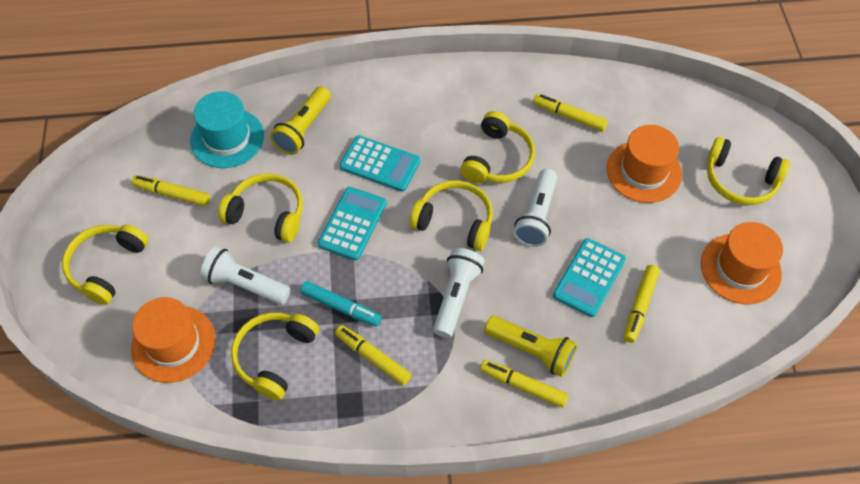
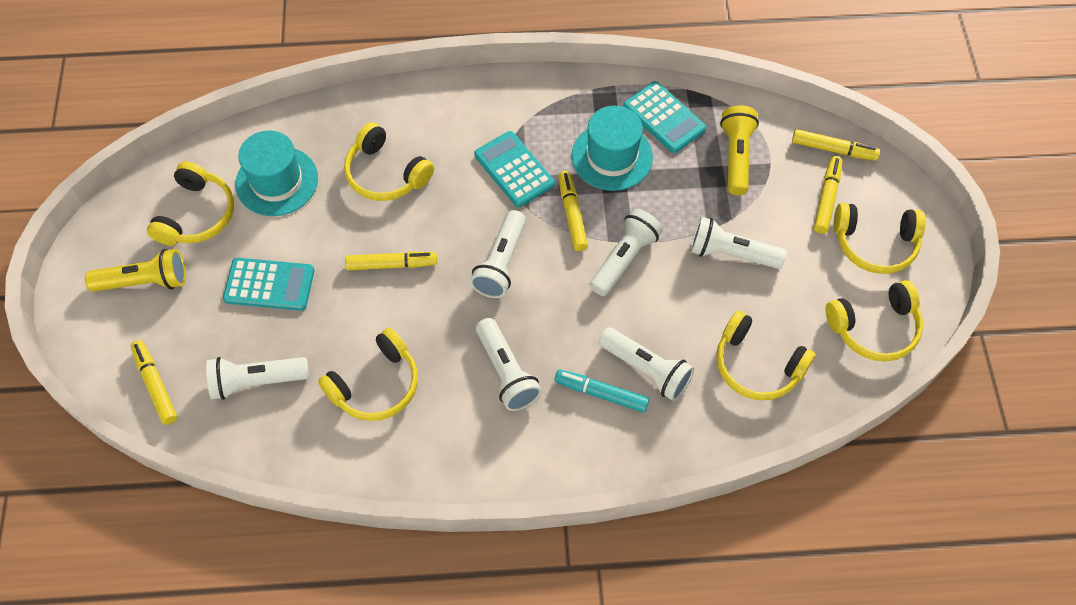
orange hat: 3 -> 0
turquoise hat: 1 -> 2
white flashlight: 3 -> 6

